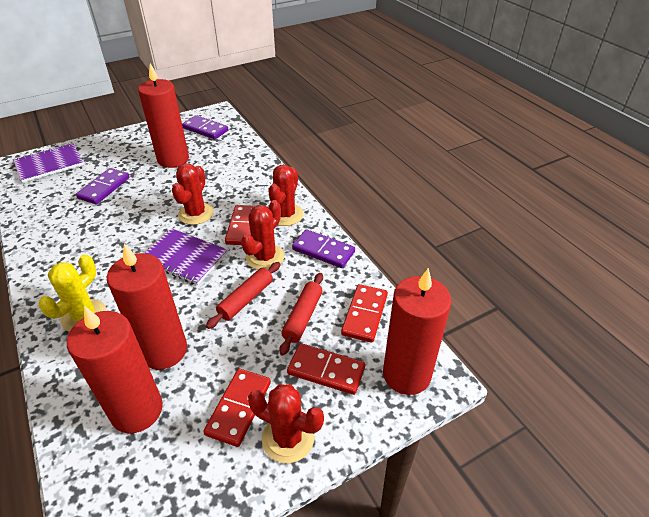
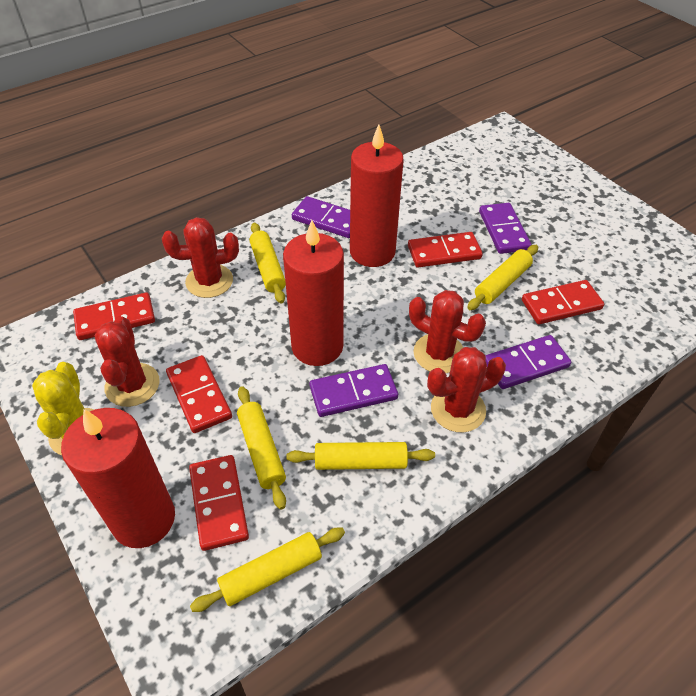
purple domino: 3 -> 4
purple notebook: 2 -> 0
red candle: 4 -> 3
red domino: 4 -> 5
red rolling pin: 2 -> 0
yellow rolling pin: 0 -> 5

